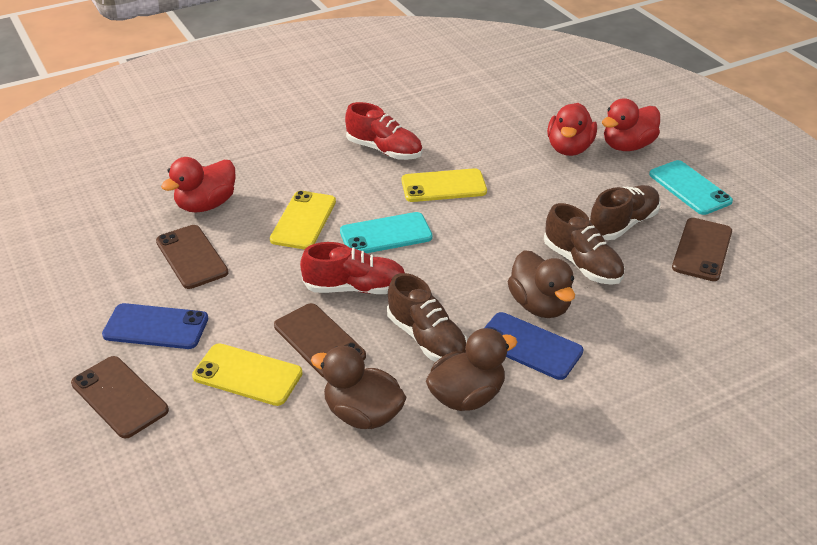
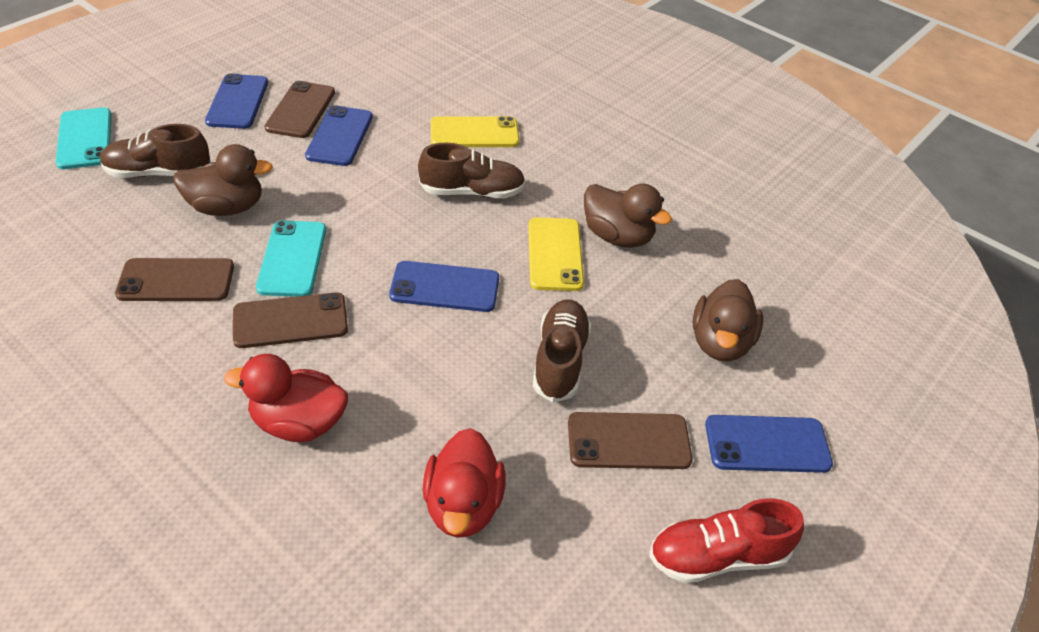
blue phone: 2 -> 4
red duck: 3 -> 2
red shoe: 2 -> 1
yellow phone: 3 -> 2

